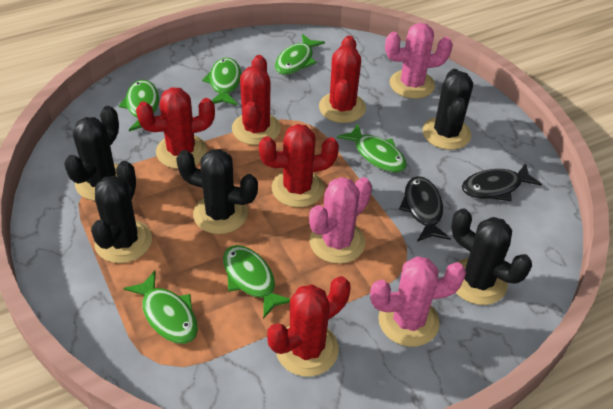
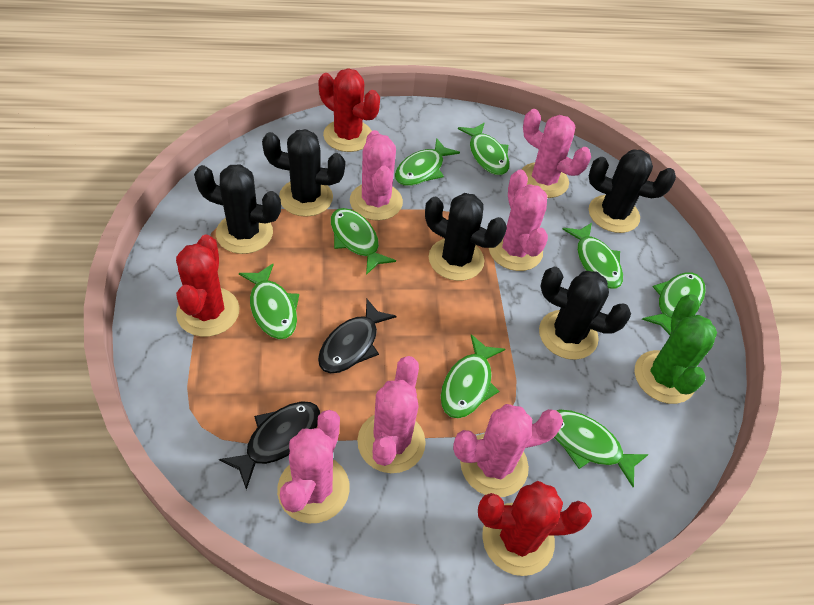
green cactus: 0 -> 1
green fish: 6 -> 8
pink cactus: 3 -> 6
red cactus: 5 -> 3

